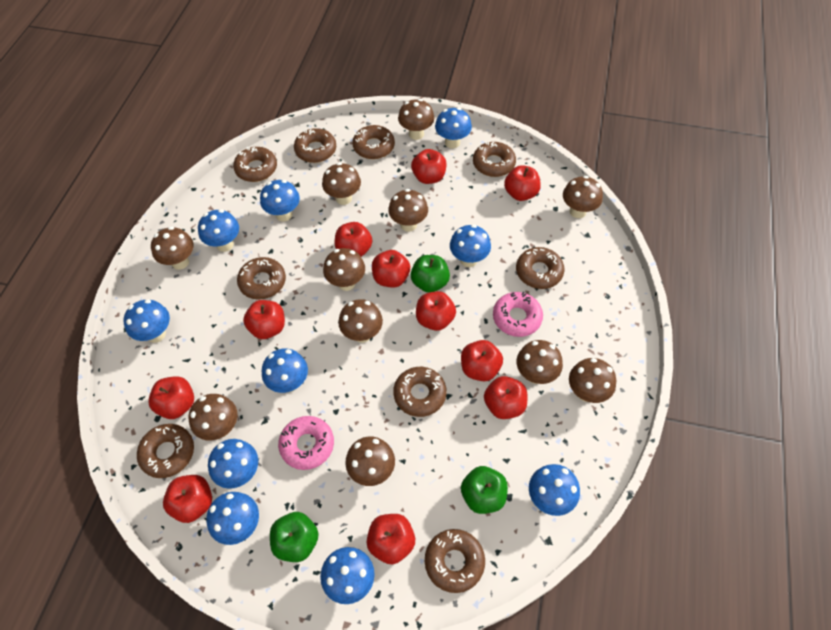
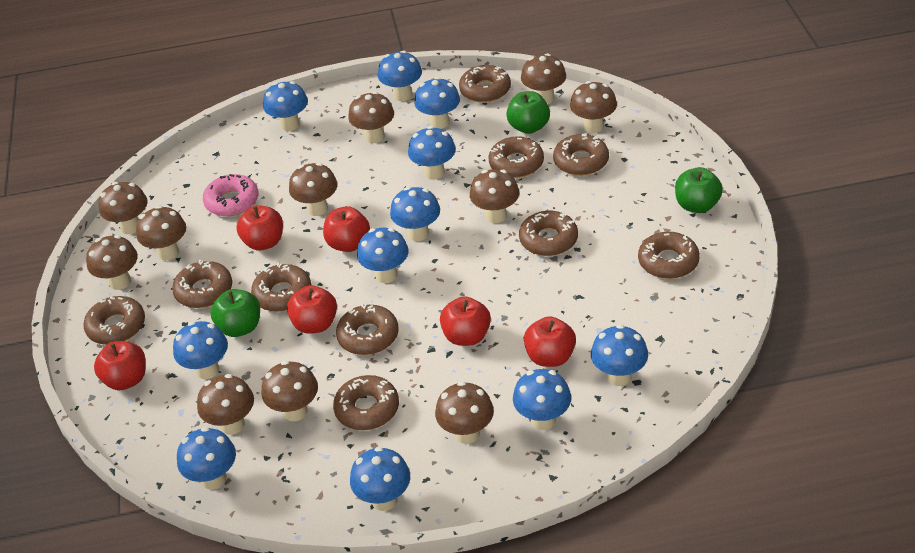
blue mushroom: 10 -> 11
brown donut: 9 -> 10
pink donut: 2 -> 1
red apple: 11 -> 6

